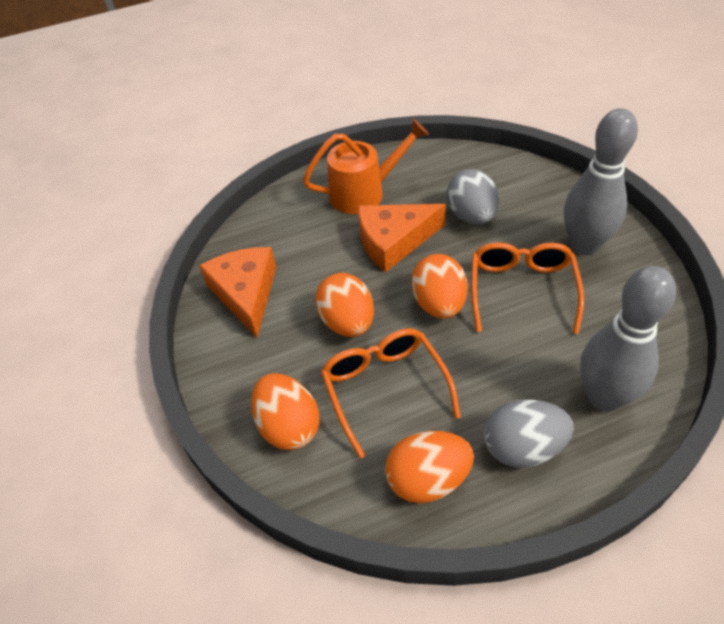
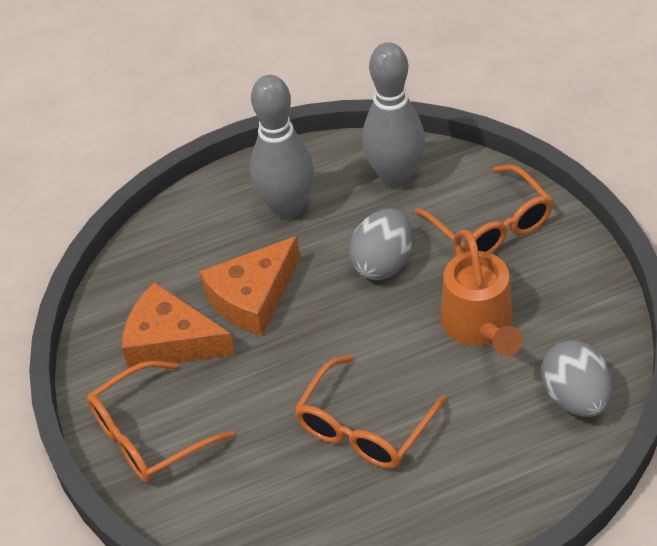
orange egg: 4 -> 0
orange glasses: 2 -> 3

